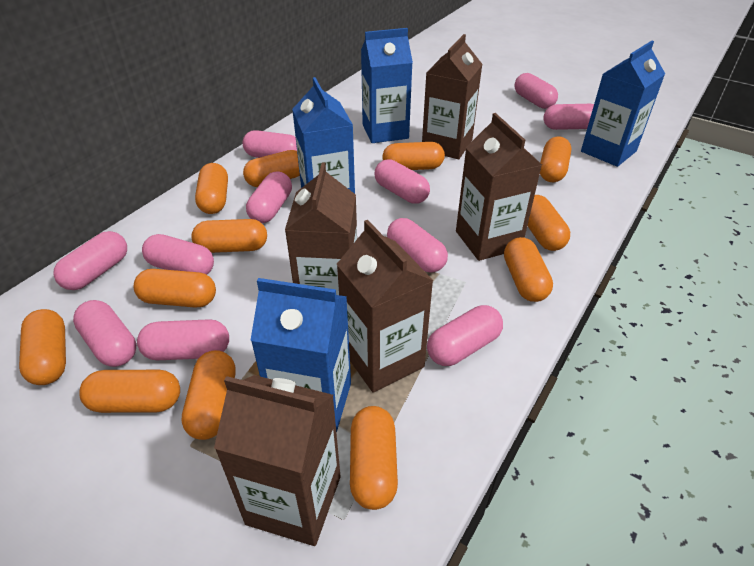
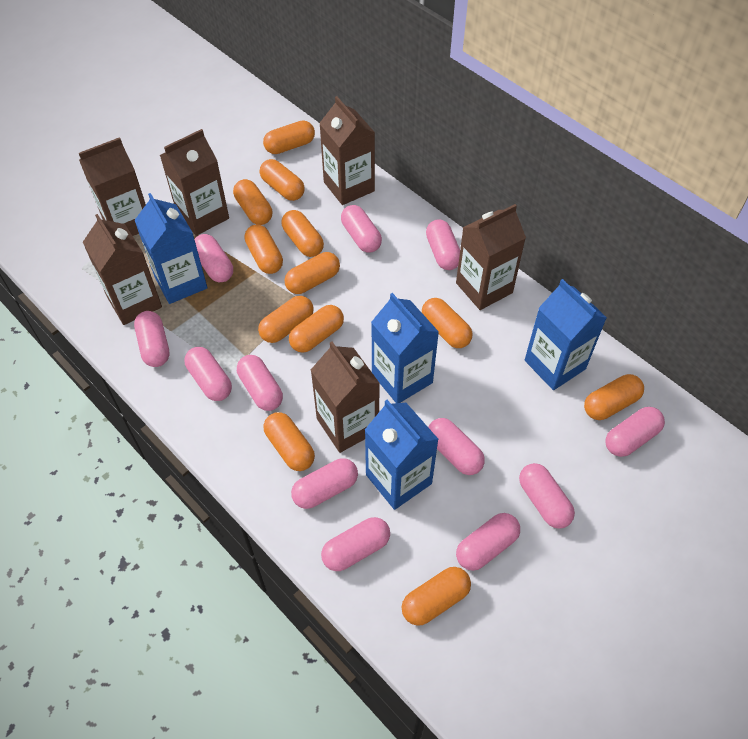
brown carton: 5 -> 6
pink capsule: 11 -> 12

